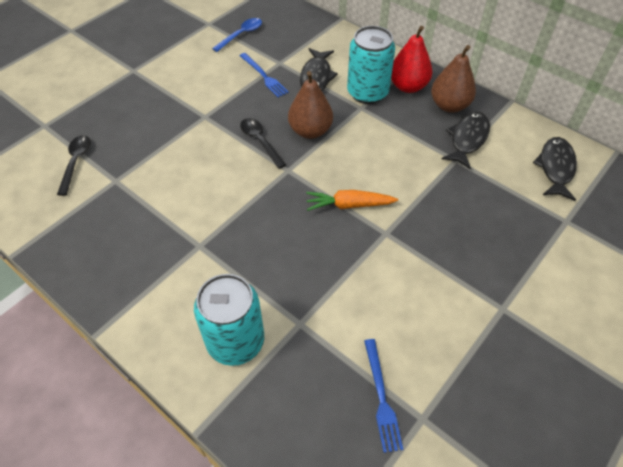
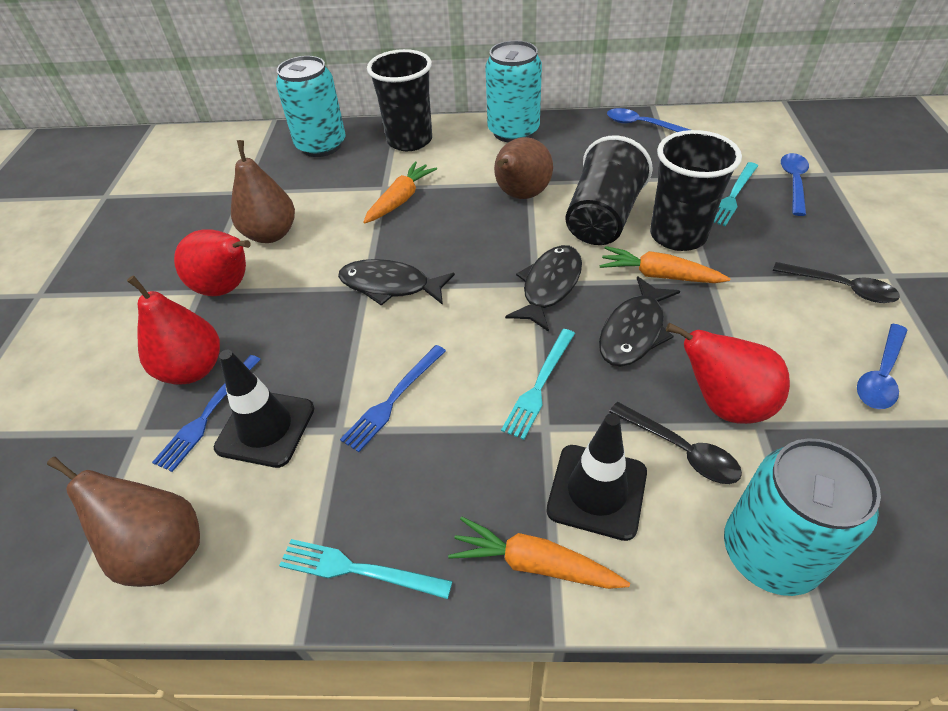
black cup: 0 -> 3
black traffic cone: 0 -> 2
blue spoon: 1 -> 3
brown pear: 2 -> 3
orange carrot: 1 -> 3
red pear: 1 -> 3
turquoise can: 2 -> 3
turquoise fork: 0 -> 3

